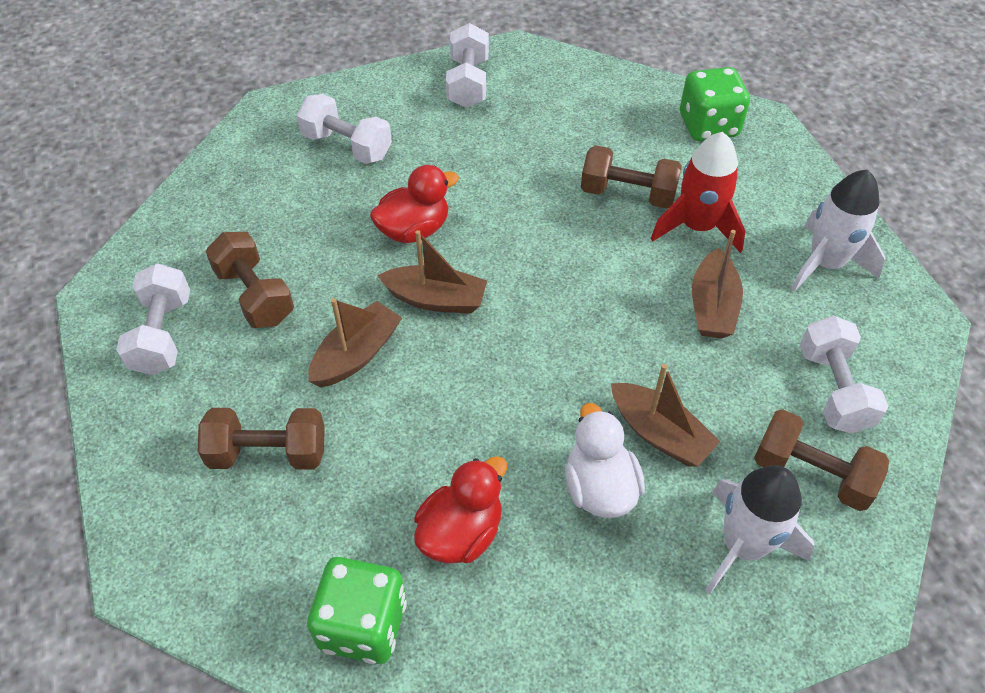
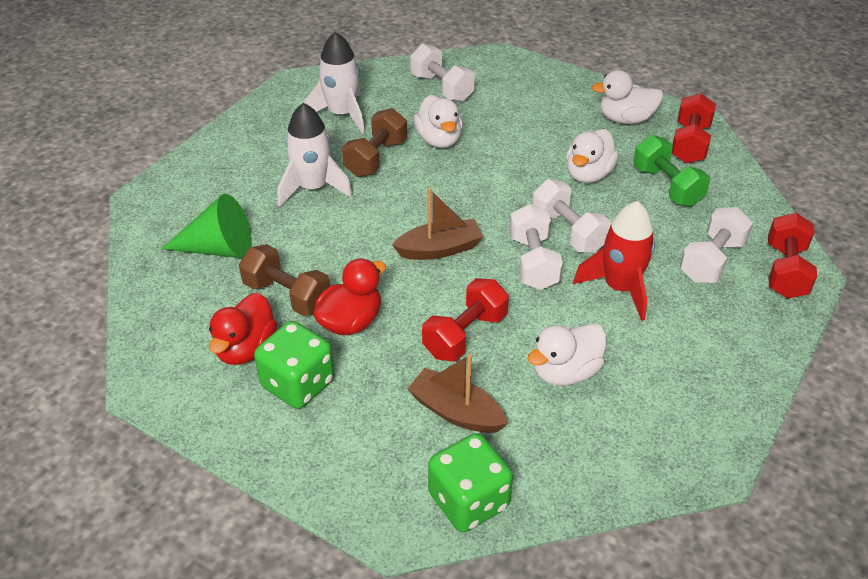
brown boat: 4 -> 2
brown dumbbell: 4 -> 2
green cone: 0 -> 1
green dumbbell: 0 -> 1
red dumbbell: 0 -> 3
white duck: 1 -> 4

